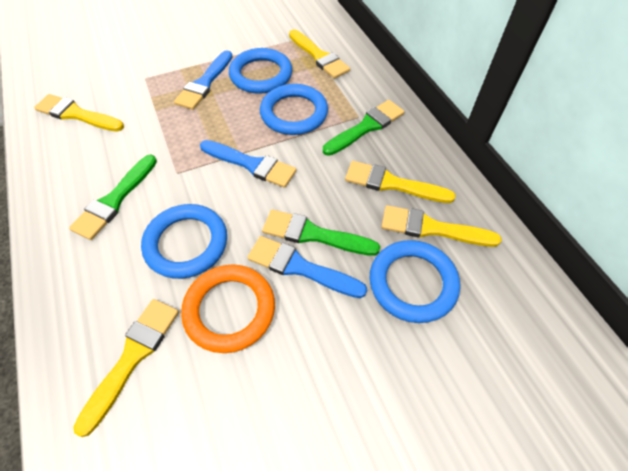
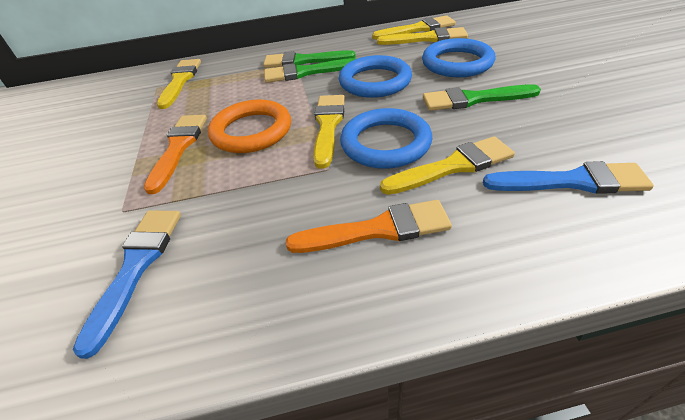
blue brush: 3 -> 2
blue ring: 4 -> 3
orange brush: 0 -> 2

